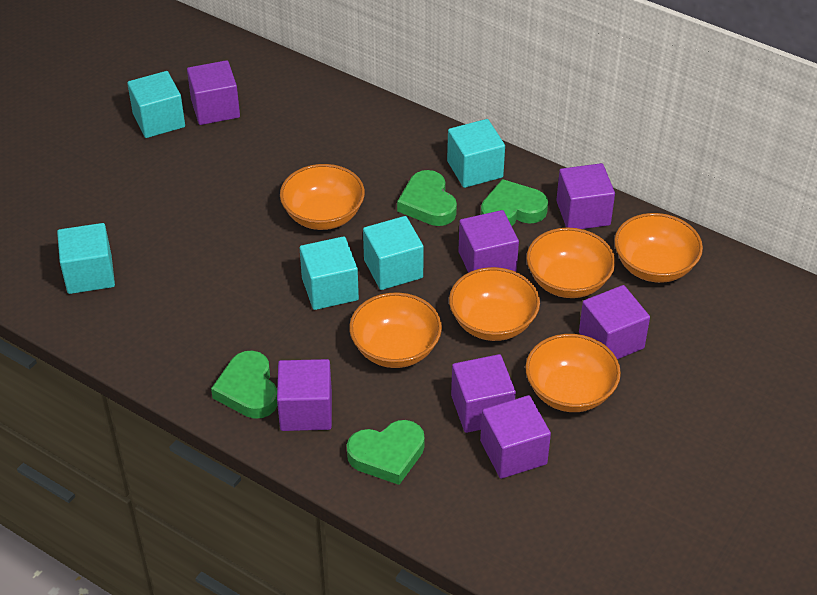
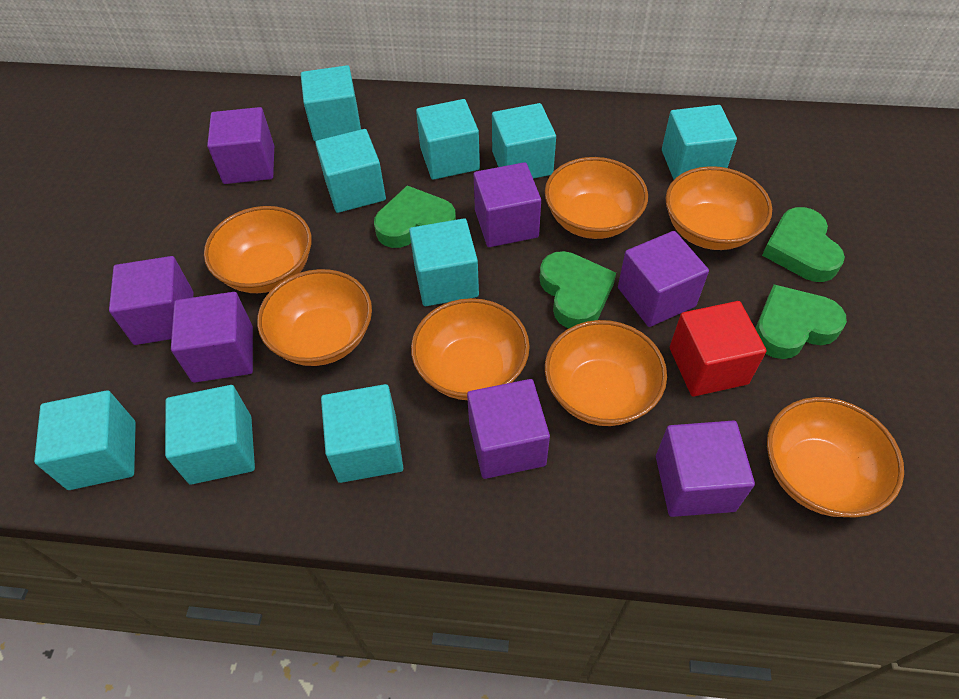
orange bowl: 6 -> 7
red cube: 0 -> 1
turquoise cube: 5 -> 9

